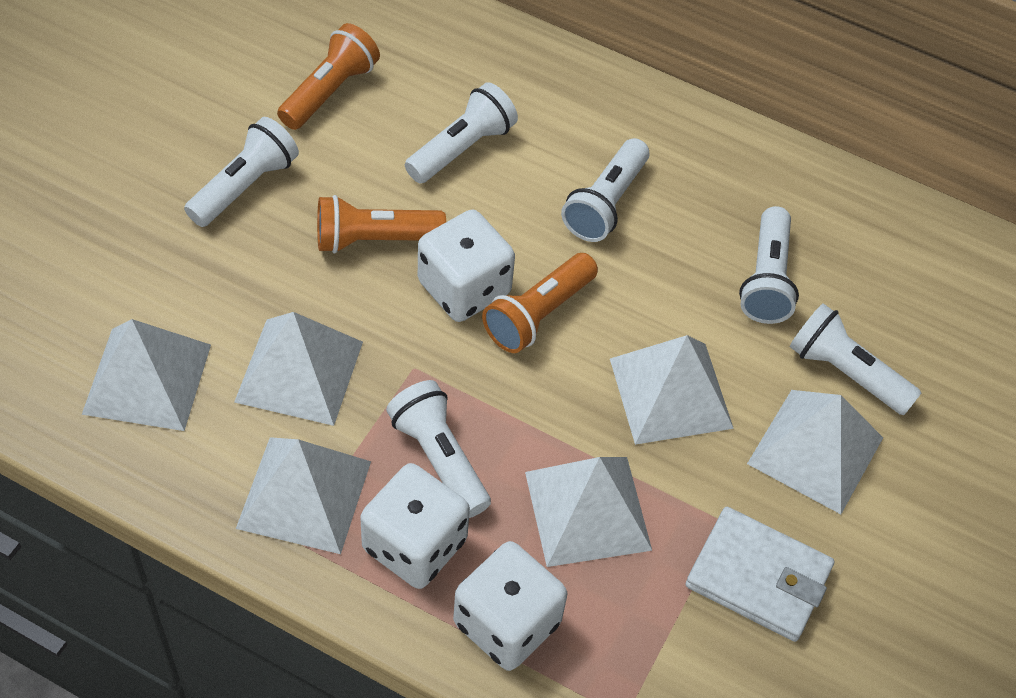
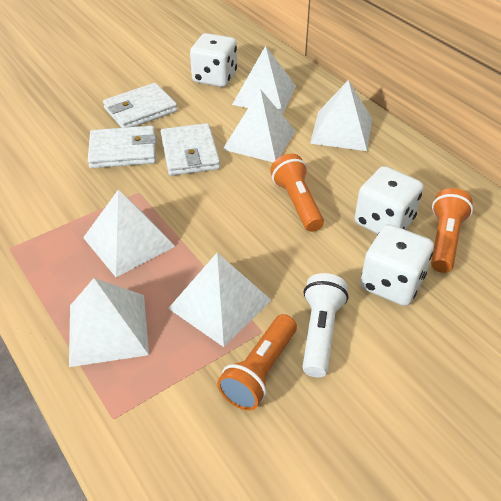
white flashlight: 6 -> 1
white wallet: 1 -> 3

